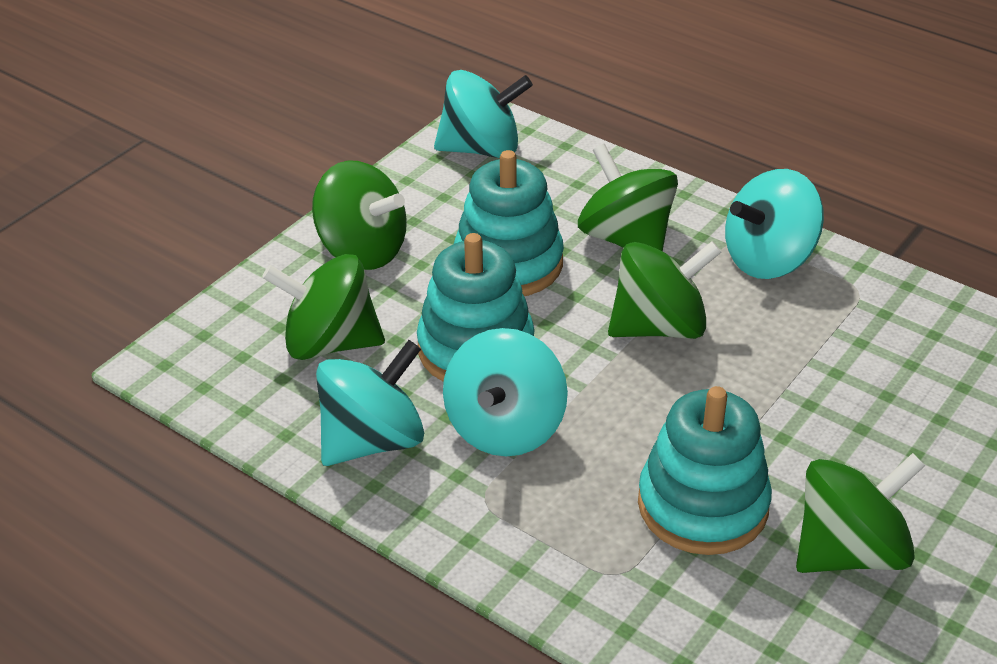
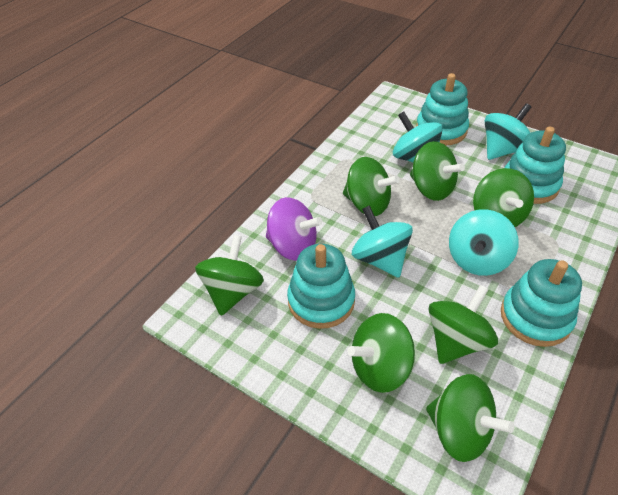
green spinning top: 5 -> 7
purple spinning top: 0 -> 1
turquoise stacking toy: 3 -> 4

